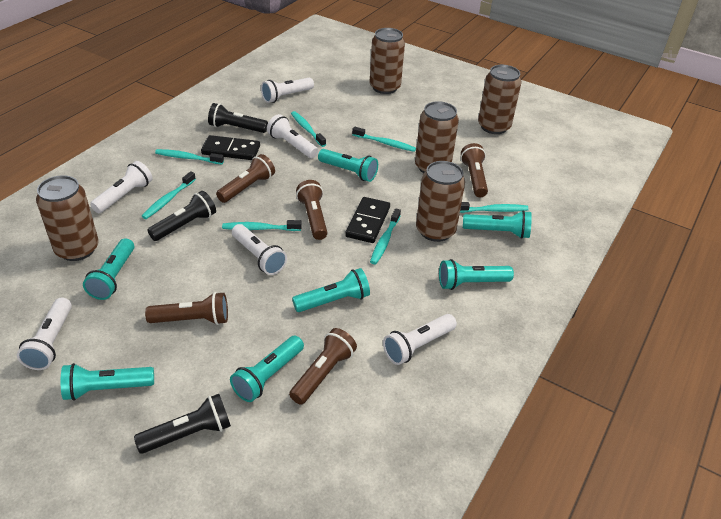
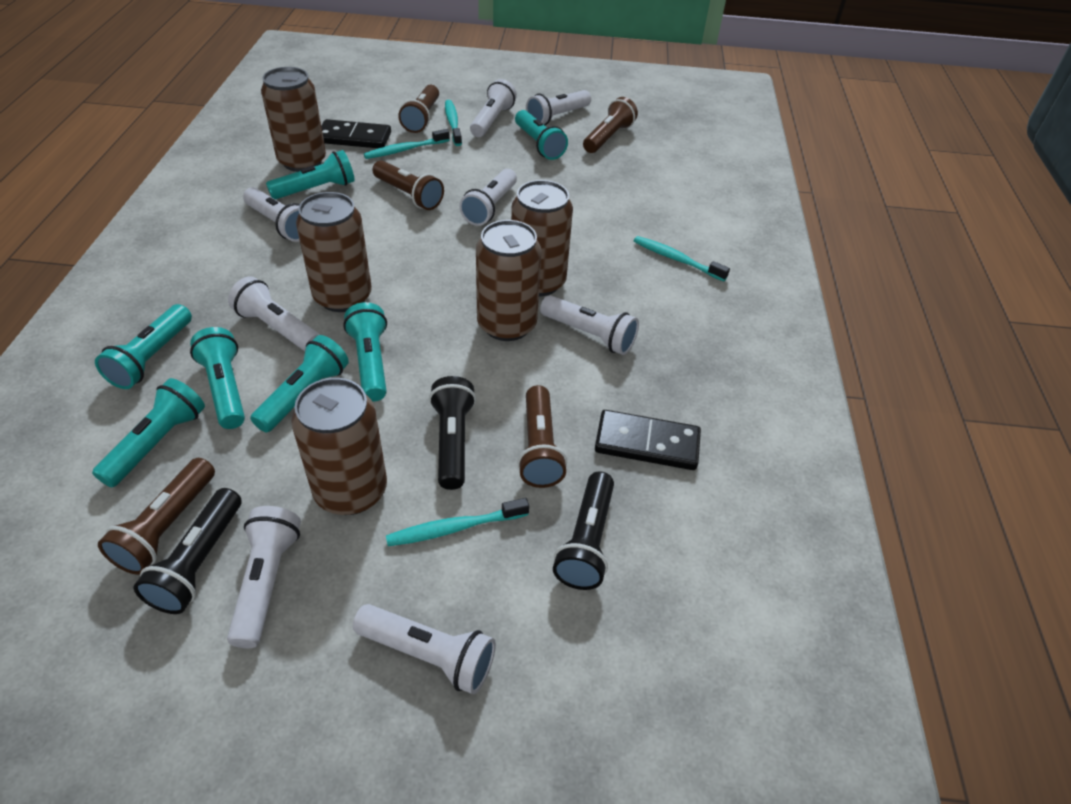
turquoise toothbrush: 7 -> 4
white flashlight: 6 -> 8

